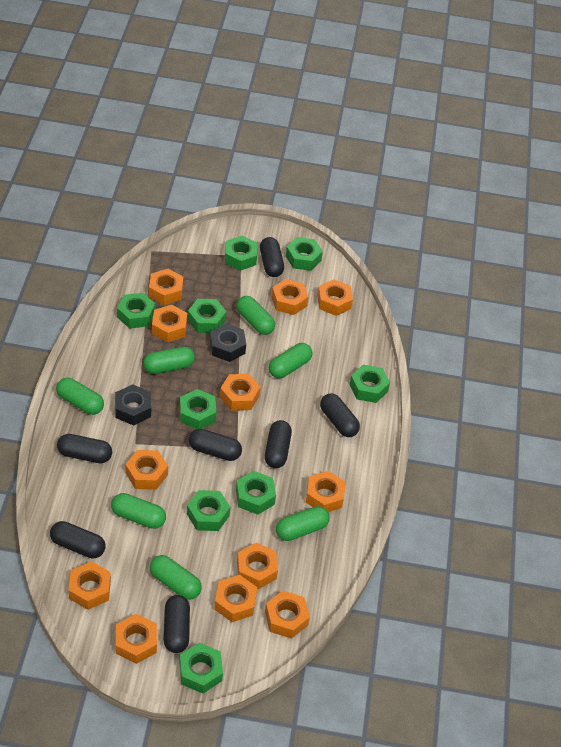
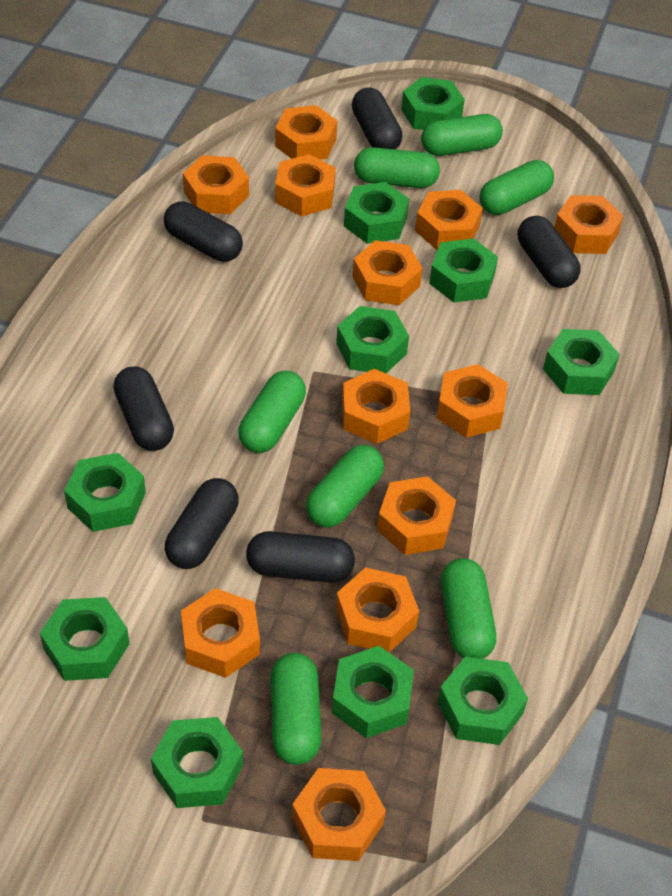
black capsule: 7 -> 6
black nut: 2 -> 0
green nut: 9 -> 10

